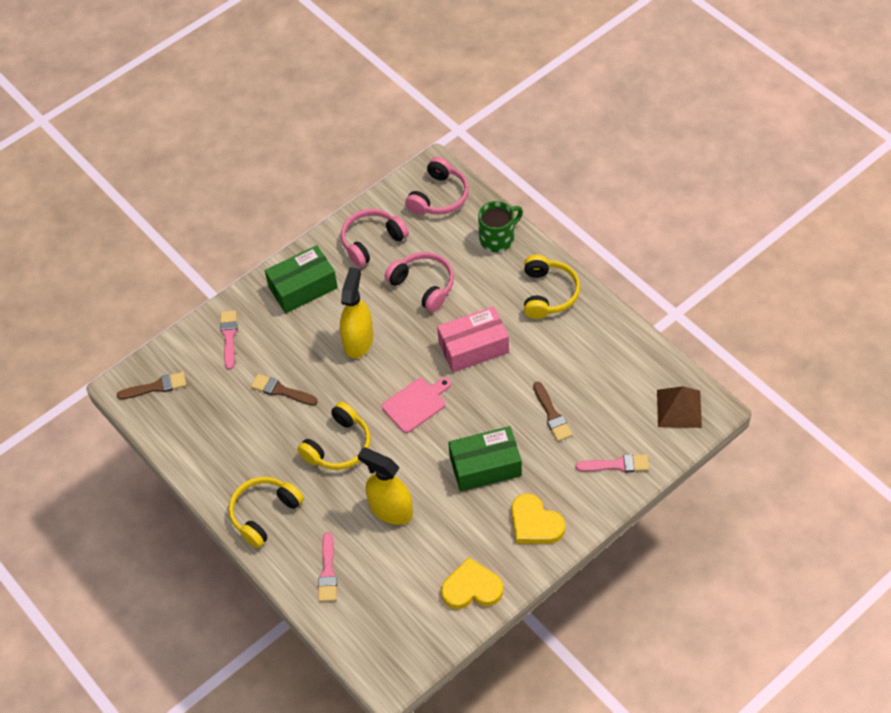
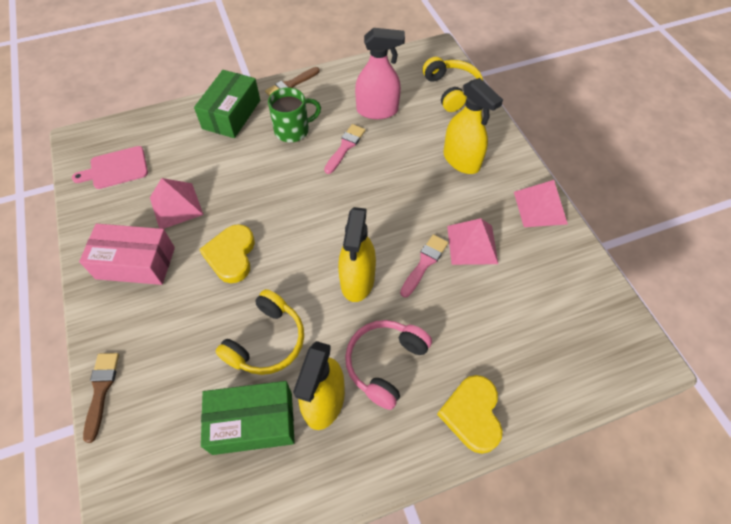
brown brush: 3 -> 2
brown pyramid: 1 -> 0
pink brush: 3 -> 2
pink headphones: 3 -> 1
pink pyramid: 0 -> 3
pink spray bottle: 0 -> 1
yellow headphones: 3 -> 2
yellow spray bottle: 2 -> 3

